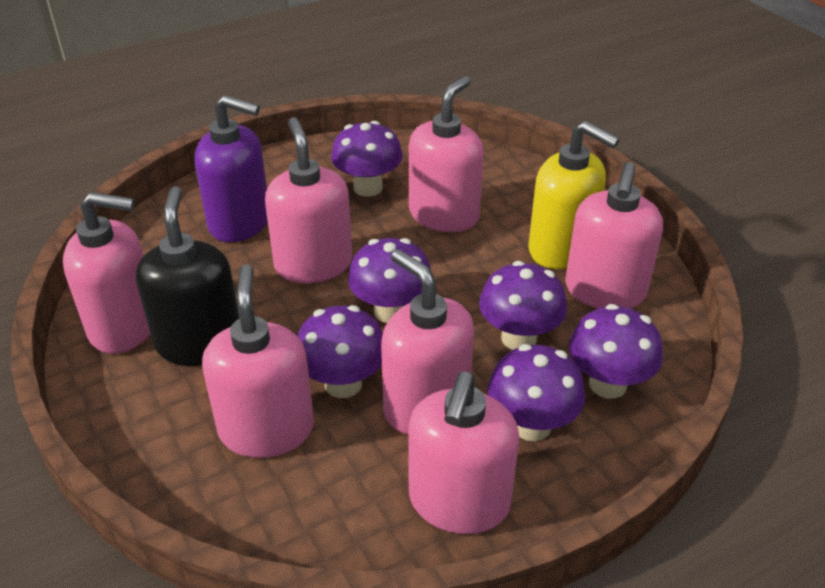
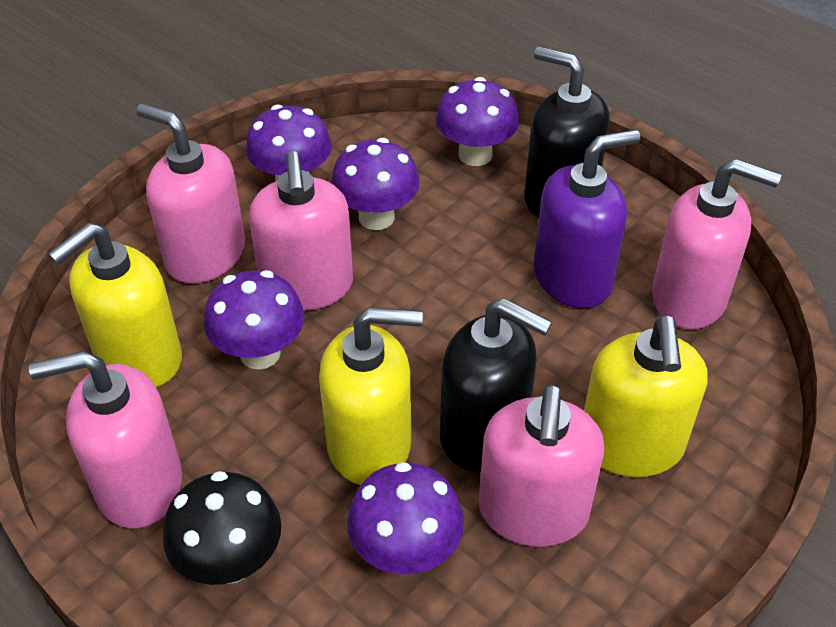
black mushroom: 0 -> 1
black soap dispenser: 1 -> 2
pink soap dispenser: 7 -> 5
purple mushroom: 6 -> 5
yellow soap dispenser: 1 -> 3

